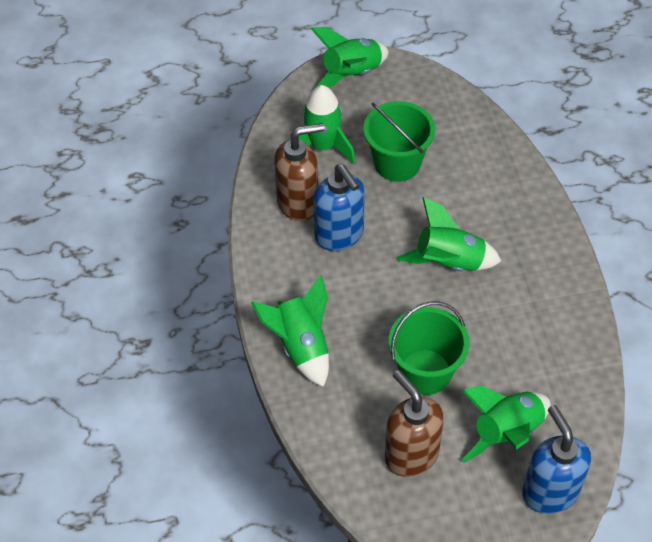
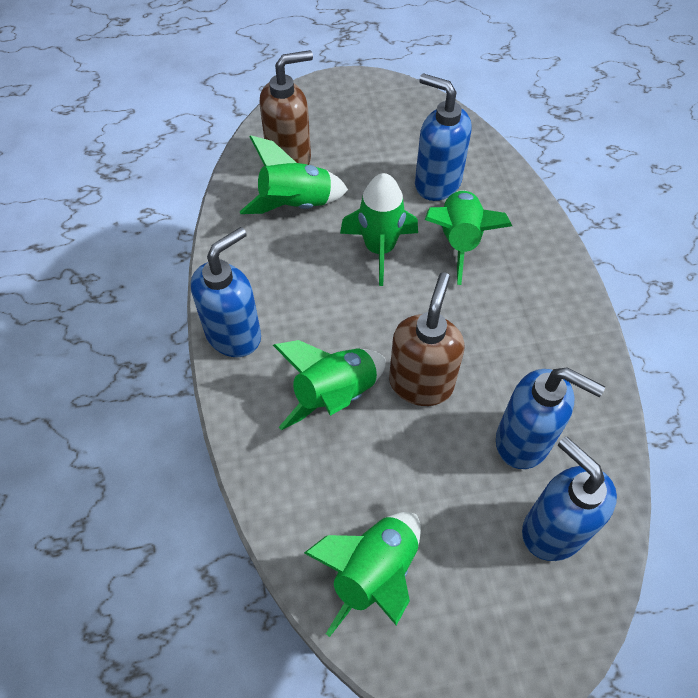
blue soap dispenser: 2 -> 4
green bucket: 2 -> 0

